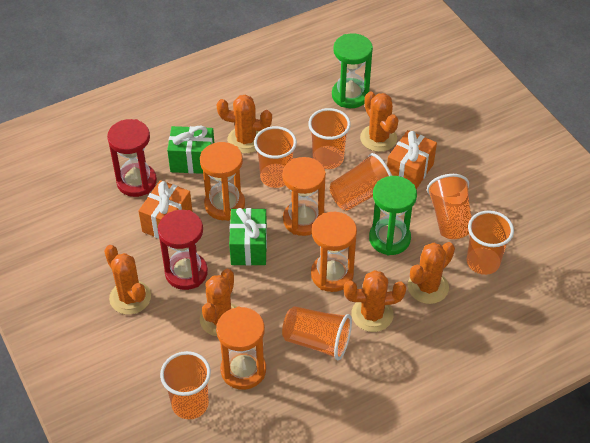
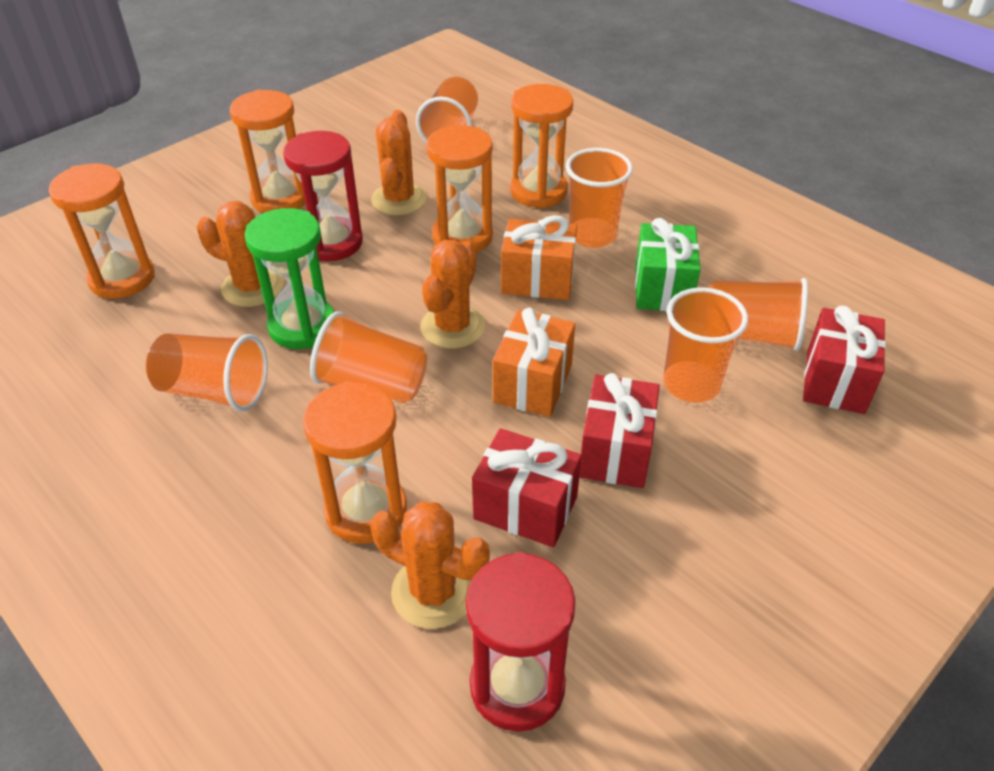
green gift: 2 -> 1
green hourglass: 2 -> 1
orange cactus: 6 -> 4
orange cup: 7 -> 6
orange hourglass: 4 -> 5
red gift: 0 -> 3

